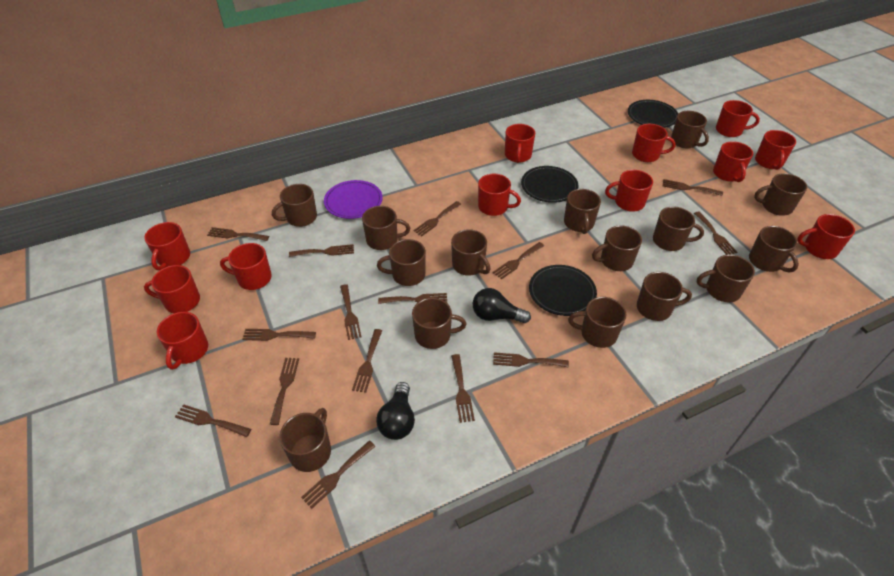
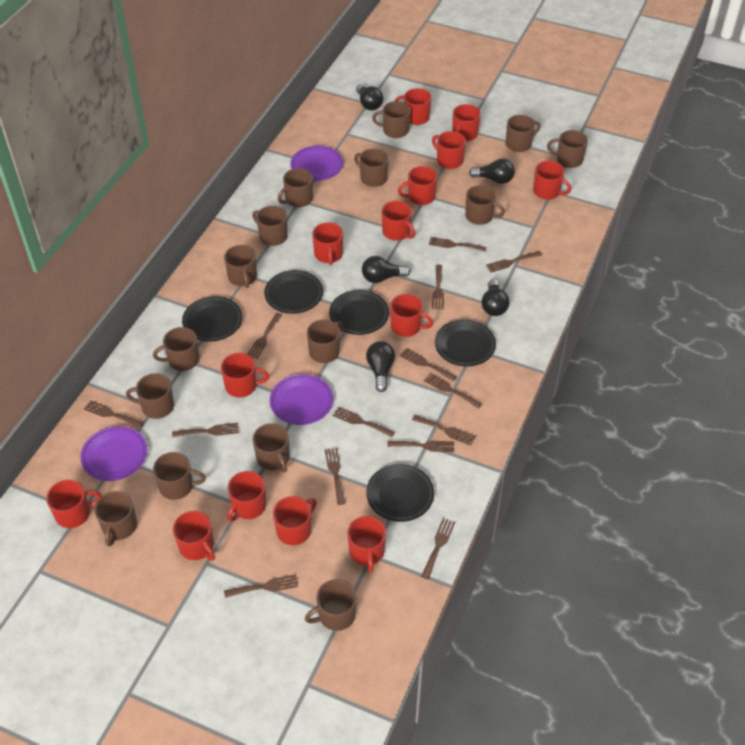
black light bulb: 2 -> 5
black plate: 3 -> 5
brown fork: 15 -> 14
purple plate: 1 -> 3
red mug: 12 -> 14

